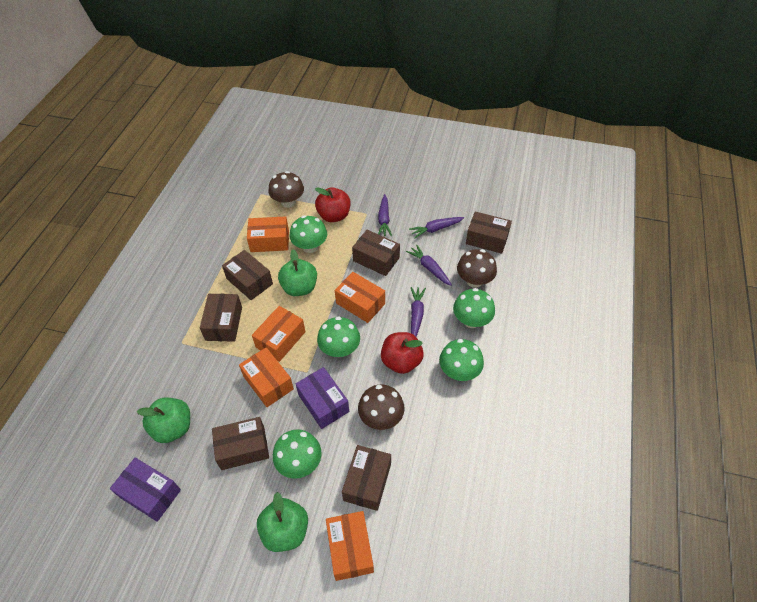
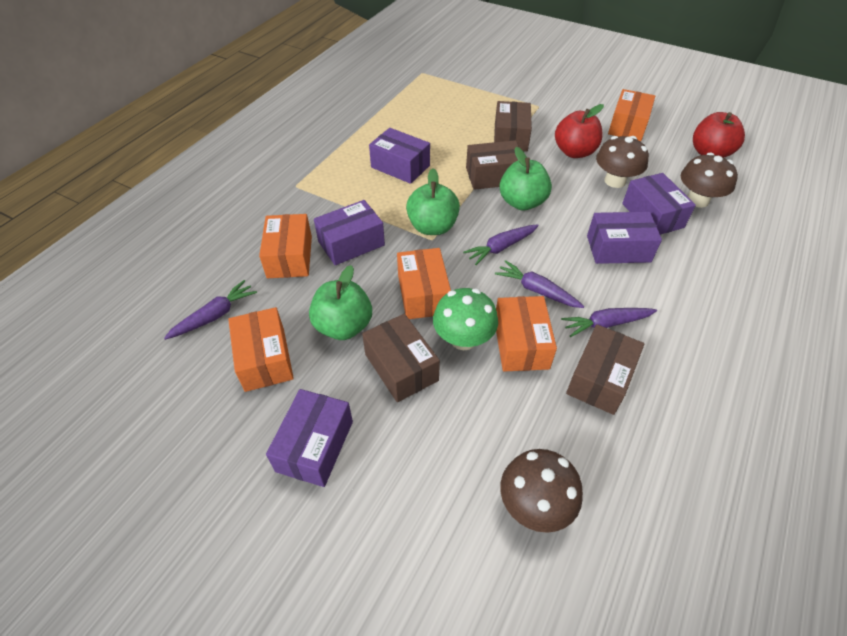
brown box: 6 -> 4
green mushroom: 5 -> 1
purple box: 2 -> 5

